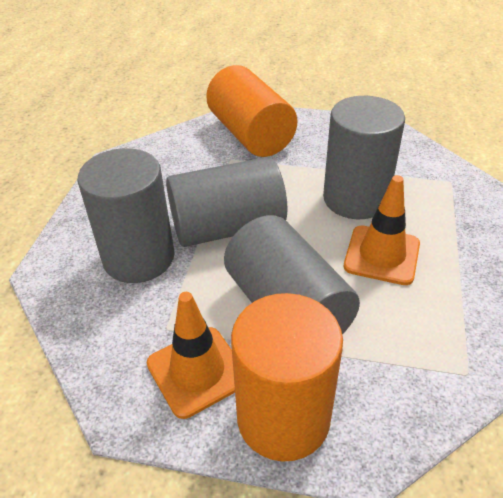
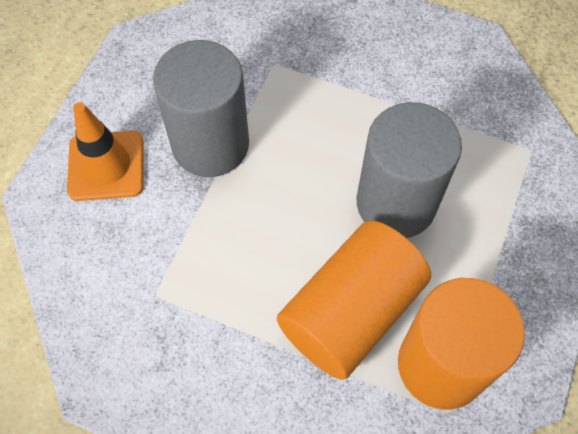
grey cylinder: 4 -> 2
orange traffic cone: 2 -> 1

